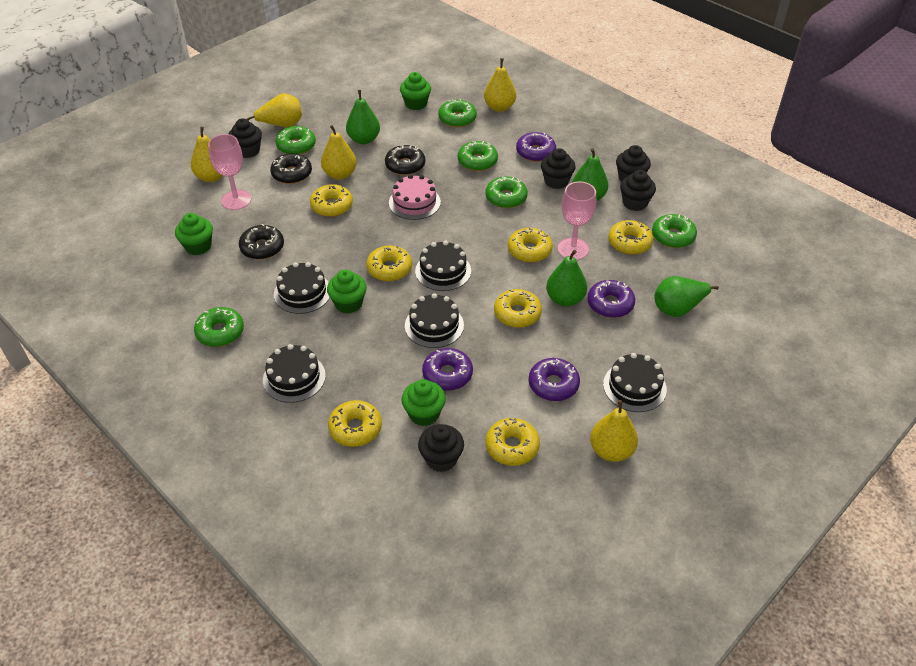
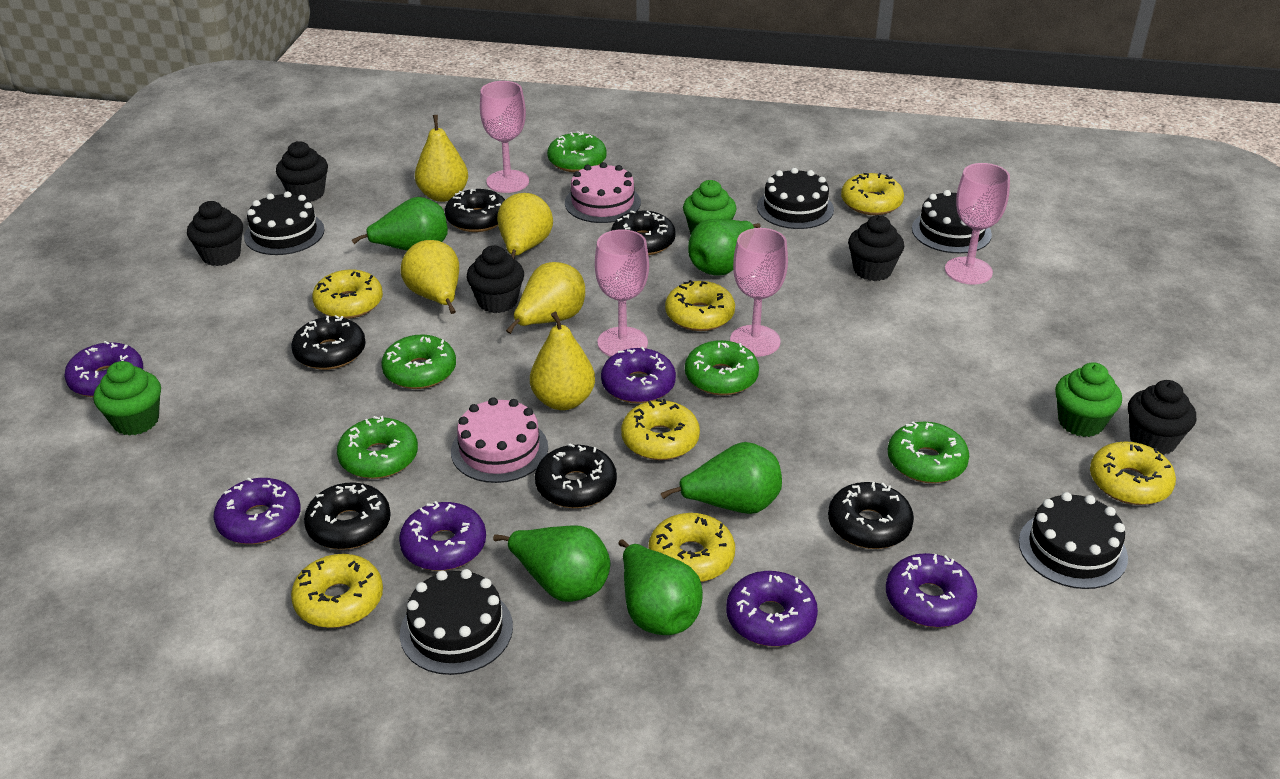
black donut: 3 -> 6
green cupcake: 4 -> 3
green donut: 6 -> 5
green pear: 4 -> 5
pink cake: 1 -> 2
pink goblet: 2 -> 4
purple donut: 4 -> 6

